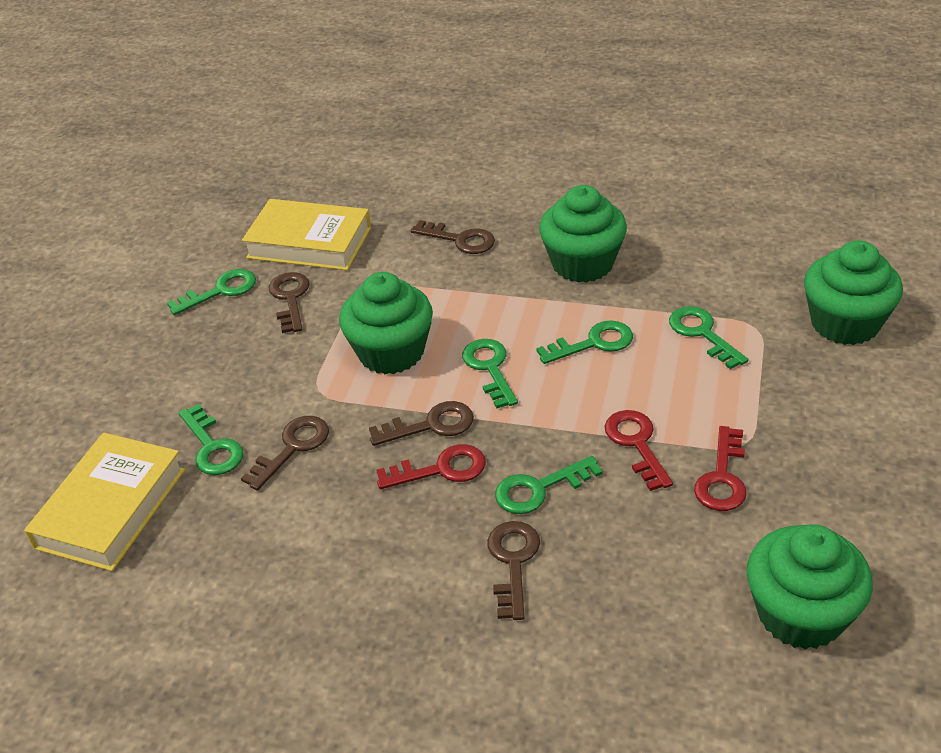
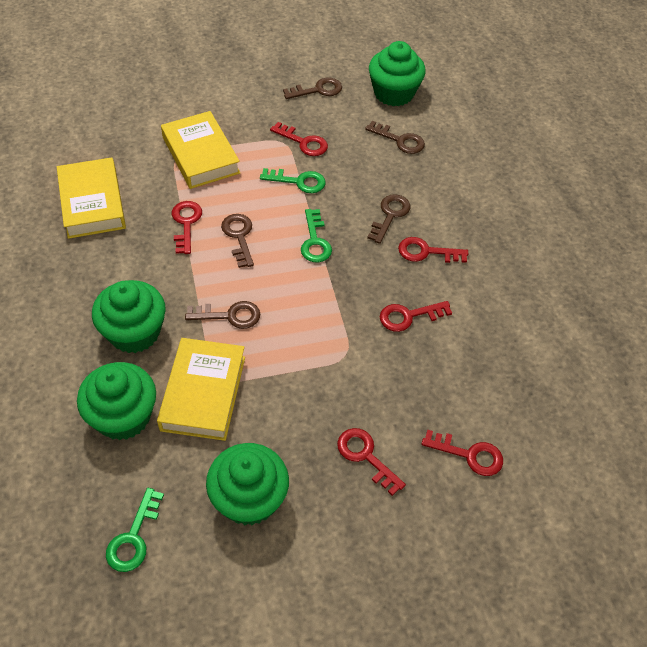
green key: 6 -> 3
red key: 3 -> 6
yellow book: 2 -> 3

